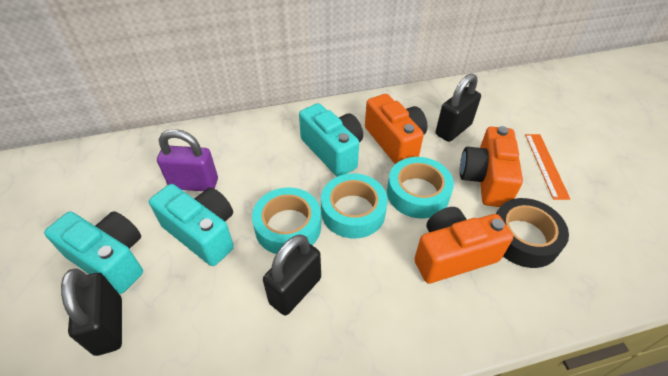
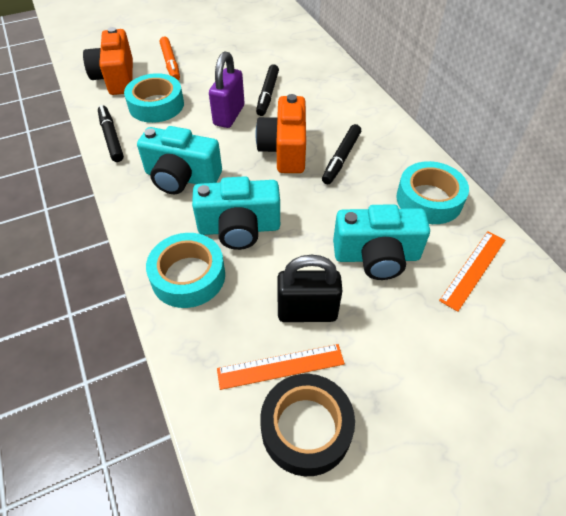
black marker: 0 -> 3
black padlock: 3 -> 1
orange camera: 3 -> 2
orange marker: 0 -> 1
orange ruler: 1 -> 2

